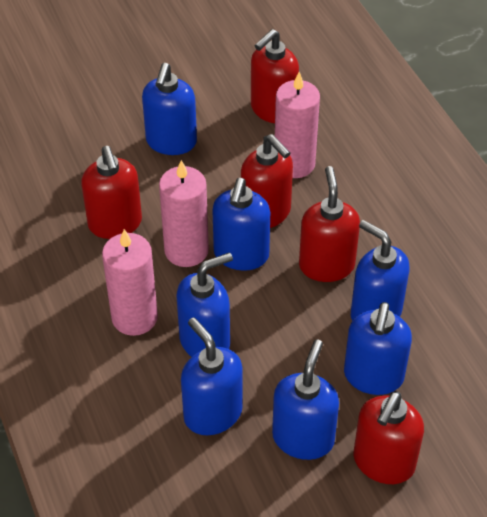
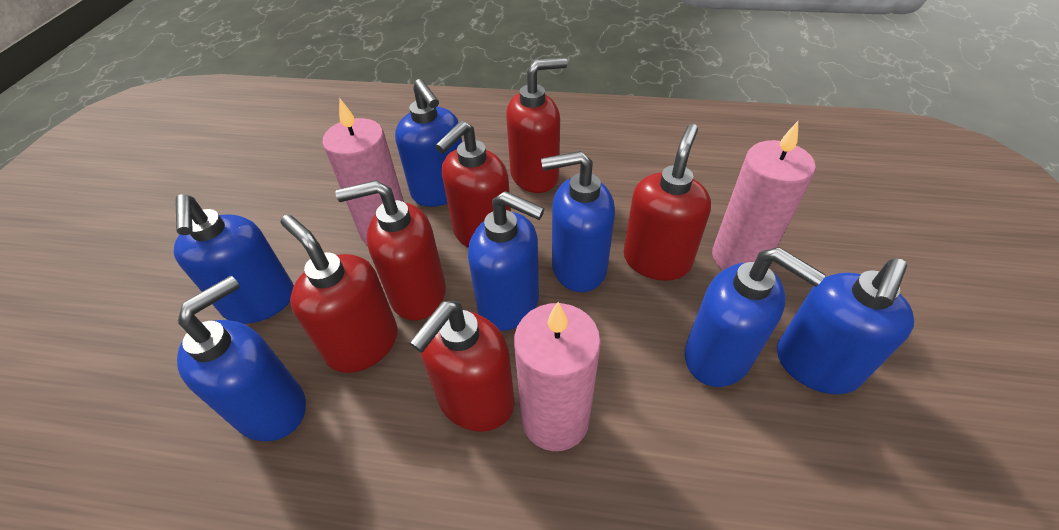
red soap dispenser: 5 -> 6

